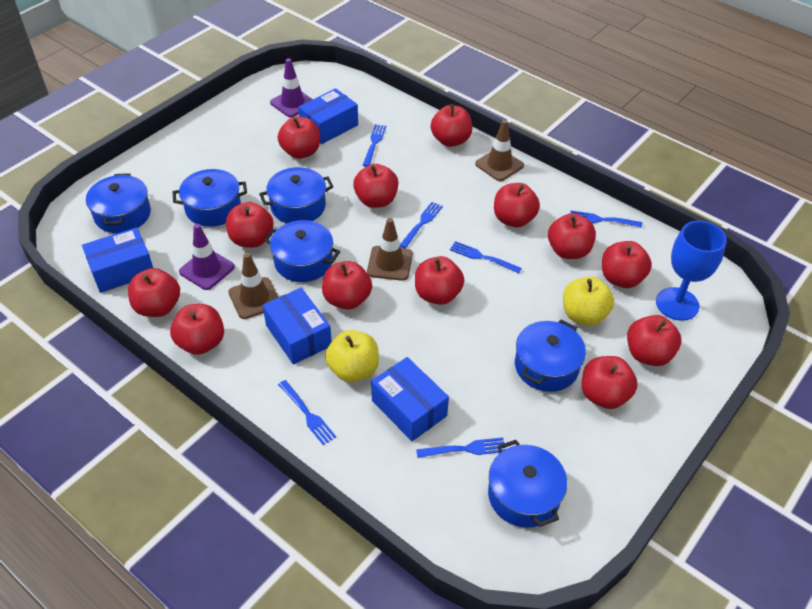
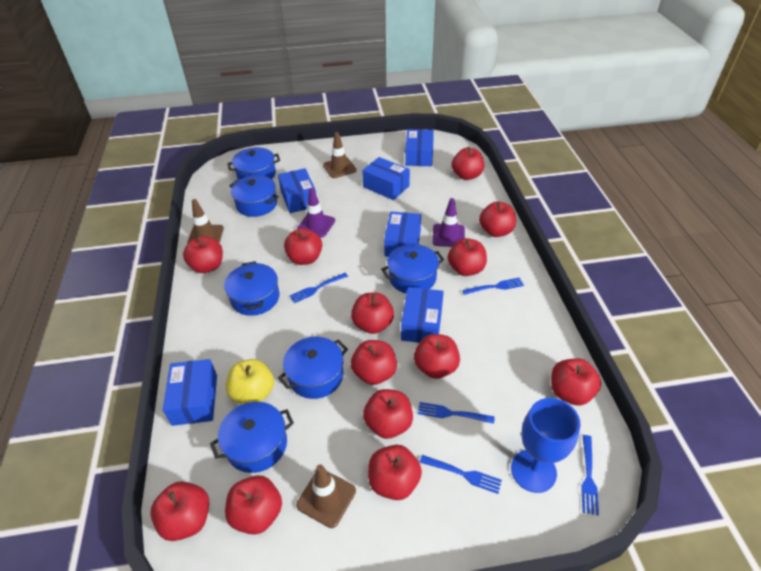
blue box: 4 -> 6
blue fork: 6 -> 5
yellow apple: 2 -> 1

